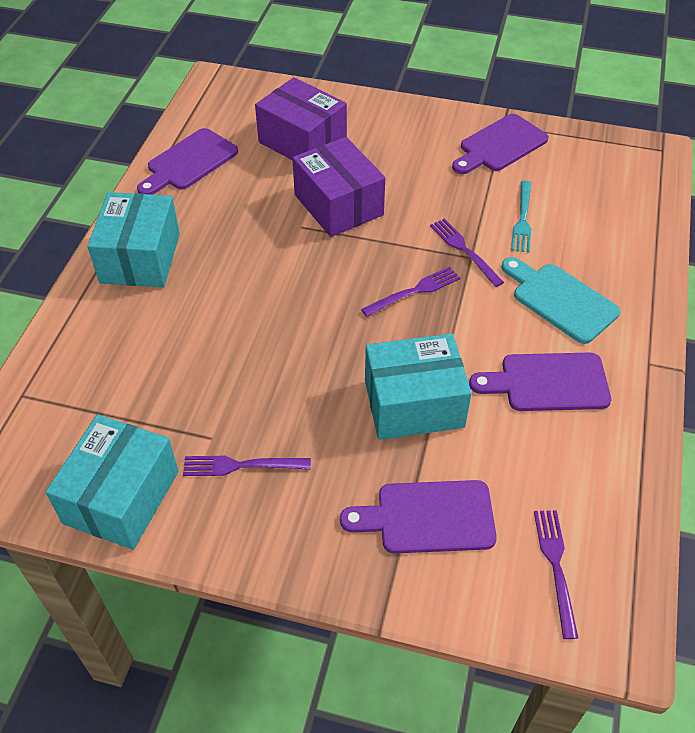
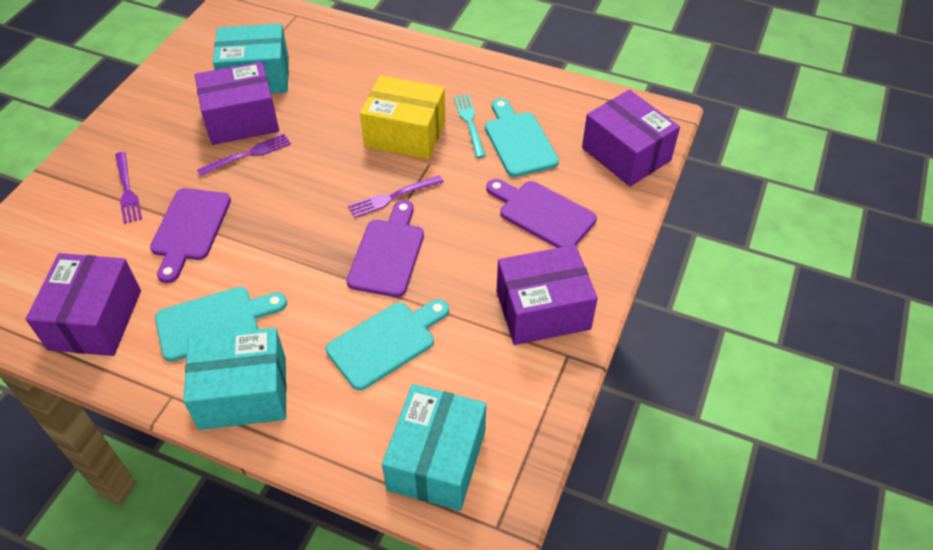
purple box: 2 -> 4
purple cutting board: 4 -> 3
purple fork: 4 -> 3
turquoise cutting board: 1 -> 3
yellow box: 0 -> 1

